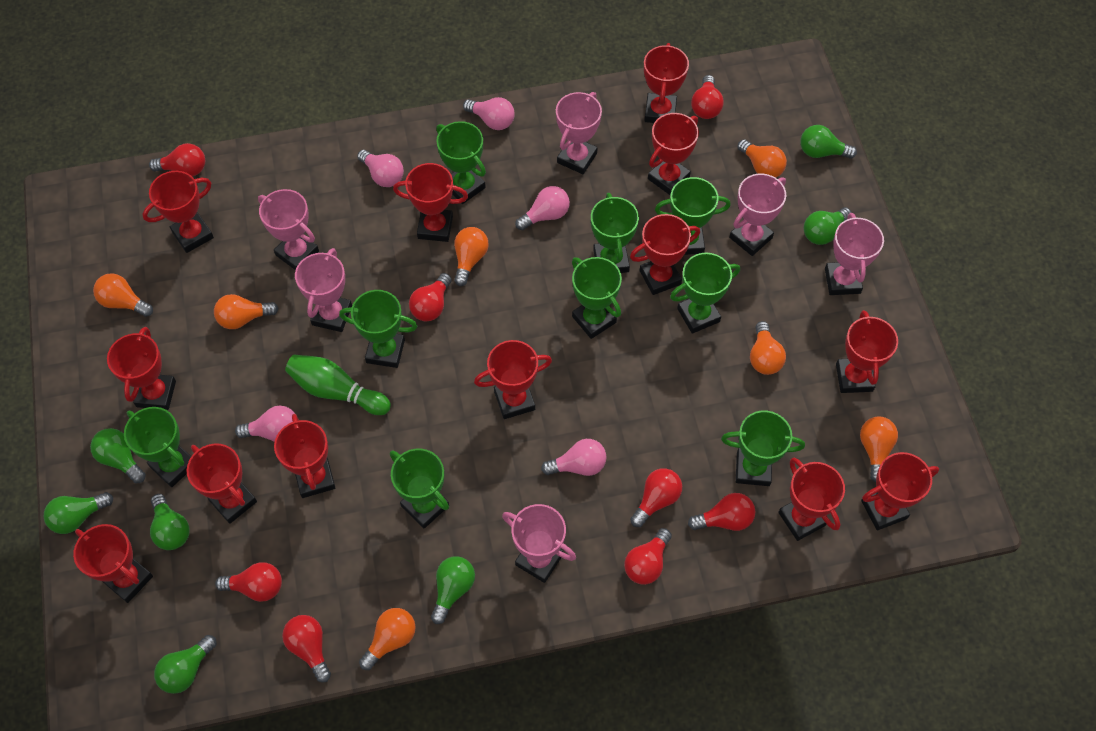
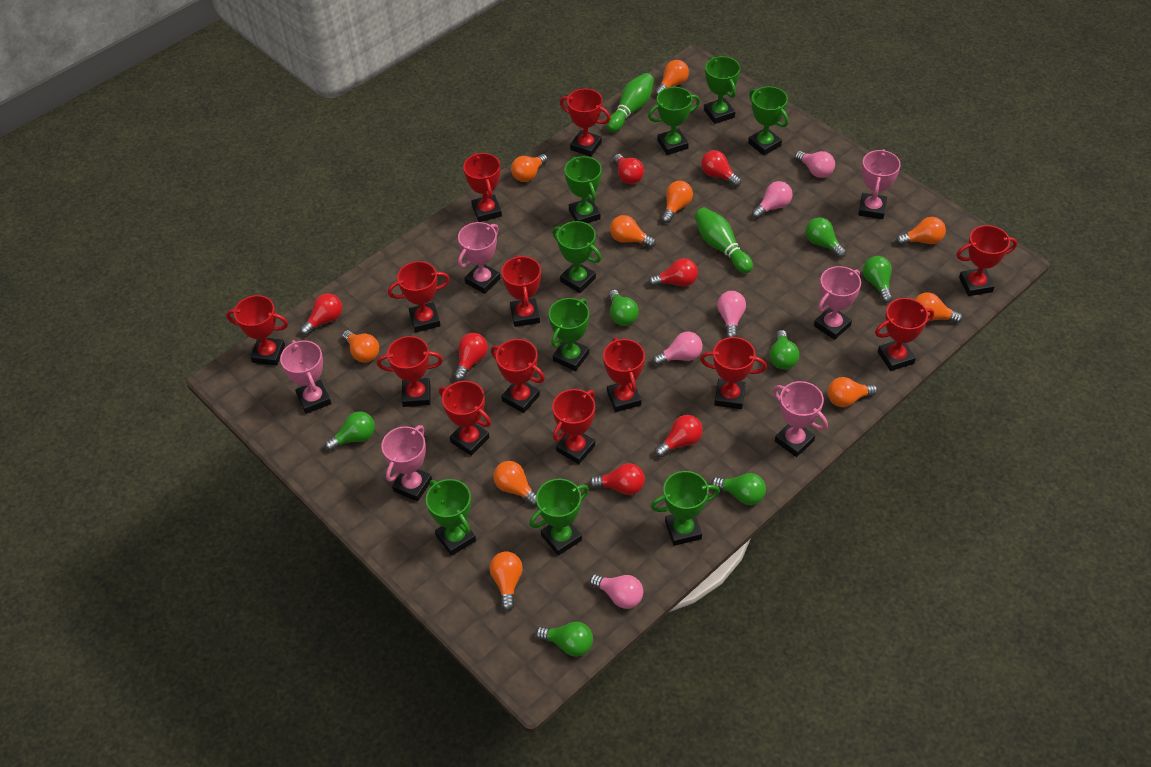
green bowling pin: 1 -> 2
orange light bulb: 7 -> 10
red light bulb: 8 -> 7

